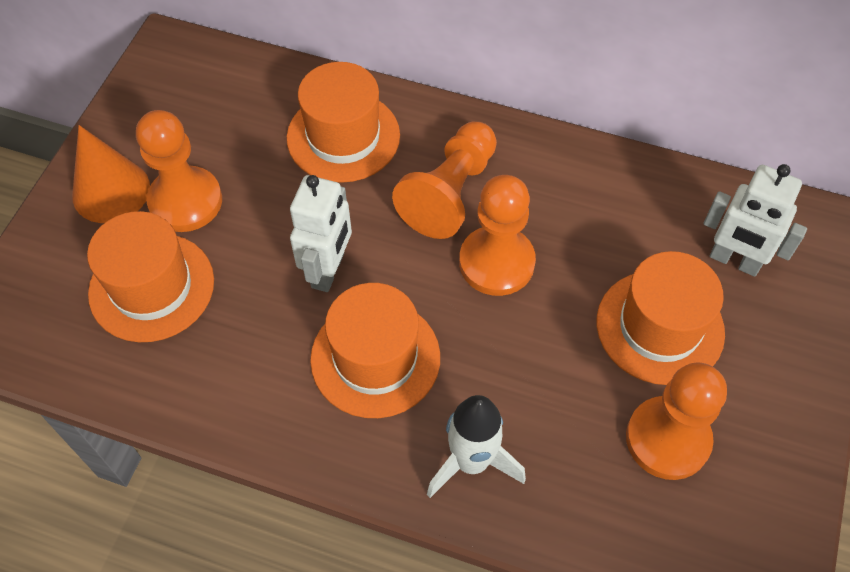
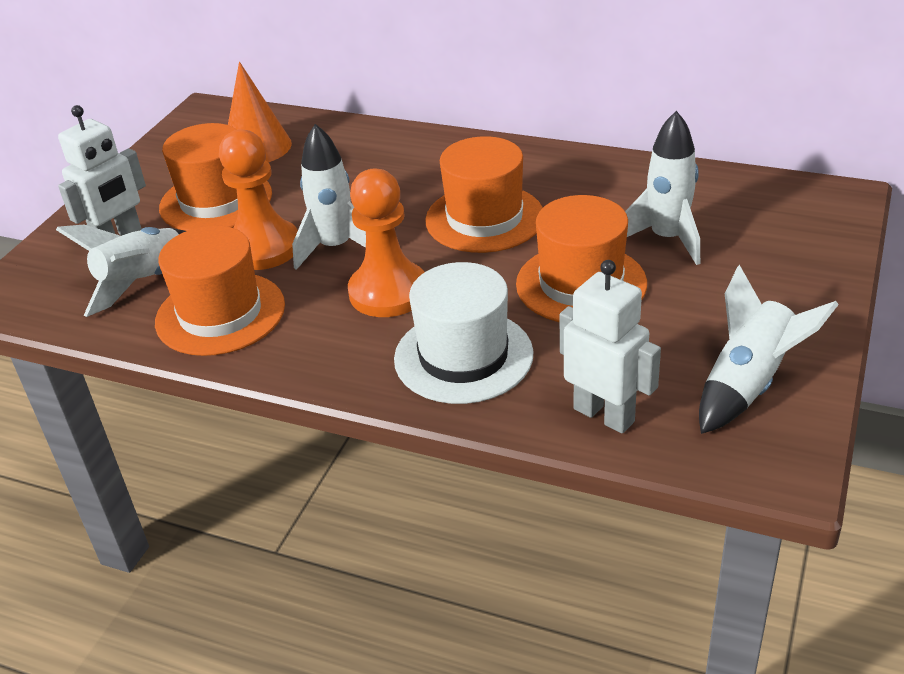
orange pawn: 4 -> 2
white hat: 0 -> 1
white rocket: 1 -> 4

